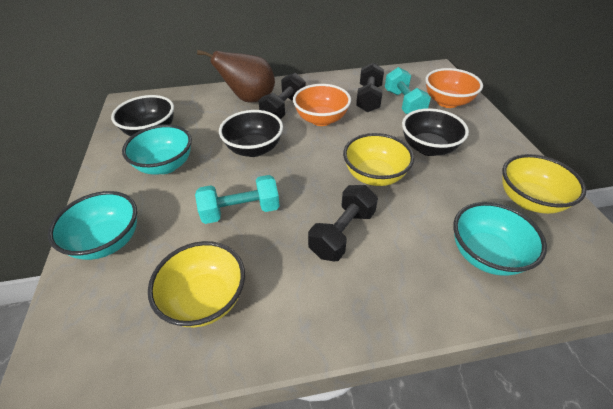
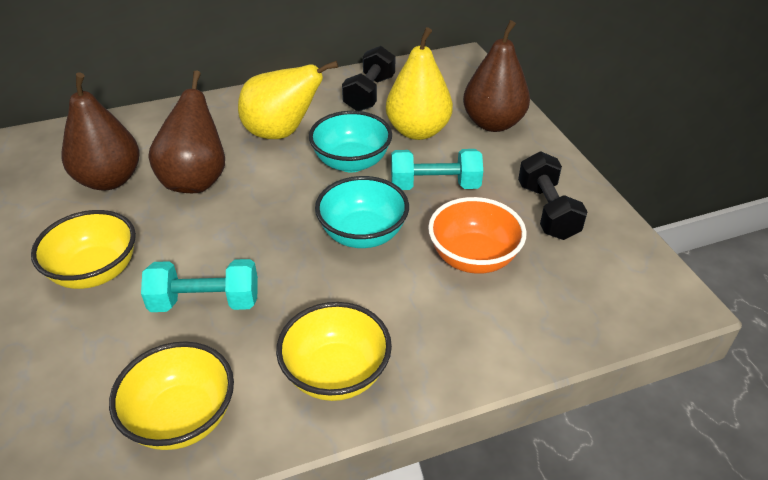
black bowl: 3 -> 0
black dumbbell: 3 -> 2
brown pear: 1 -> 3
orange bowl: 2 -> 1
turquoise bowl: 3 -> 2
yellow pear: 0 -> 2

